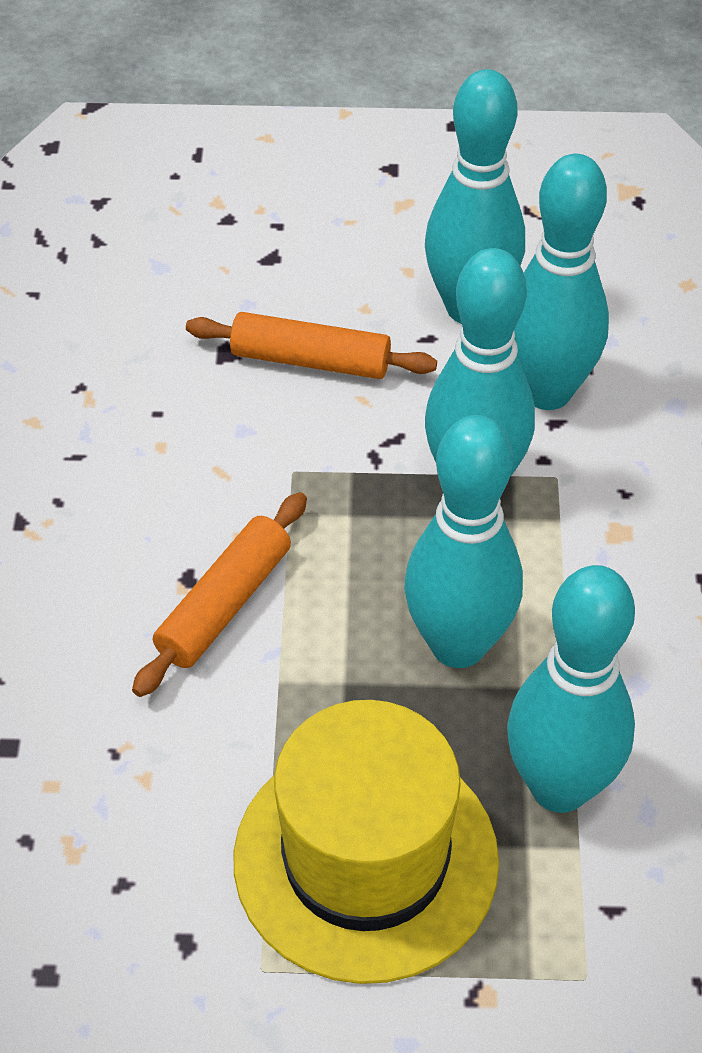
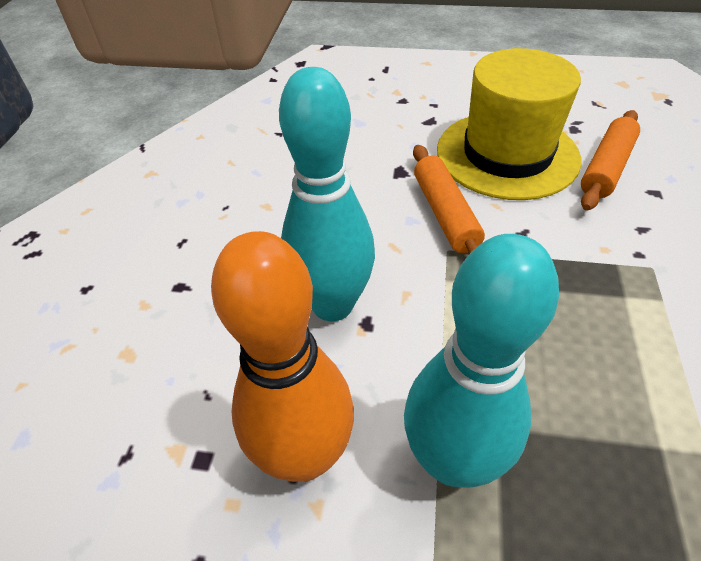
orange bowling pin: 0 -> 1
turquoise bowling pin: 5 -> 2

